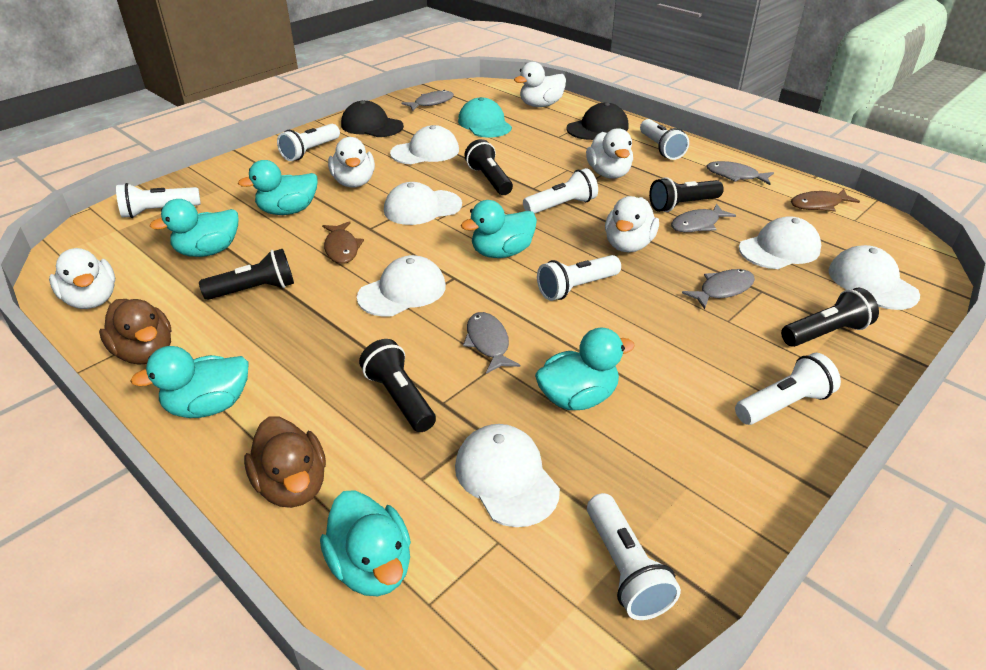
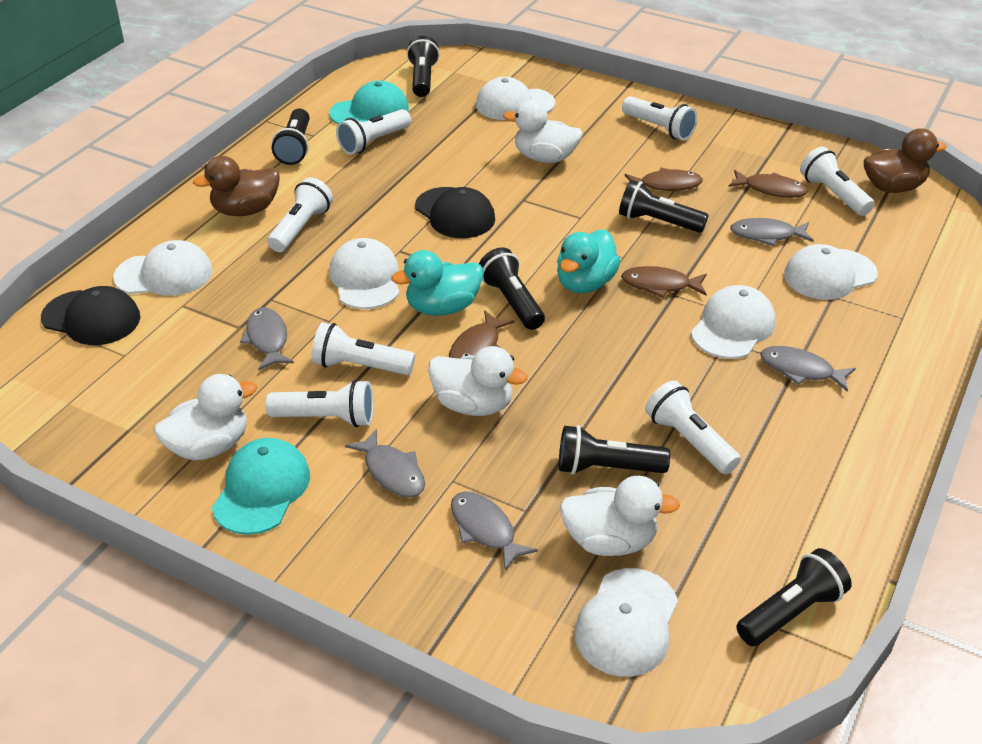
black flashlight: 5 -> 6
brown fish: 2 -> 4
turquoise cap: 1 -> 2
turquoise duck: 6 -> 2
white duck: 5 -> 4

